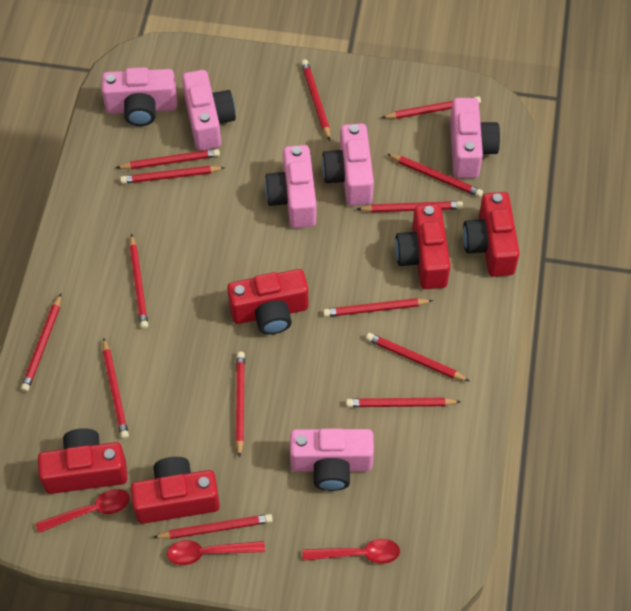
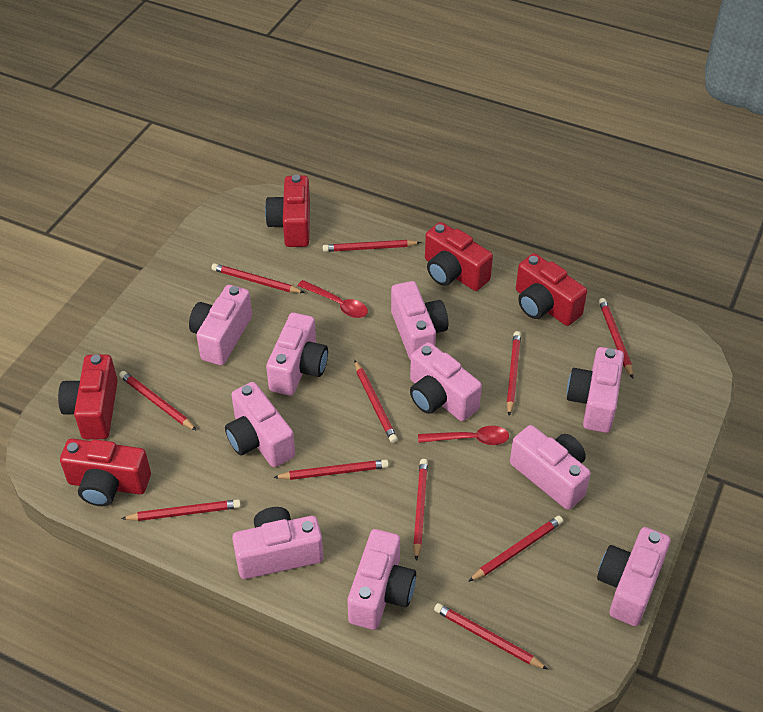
pink camera: 6 -> 10
red pencil: 14 -> 11
red spoon: 3 -> 2

